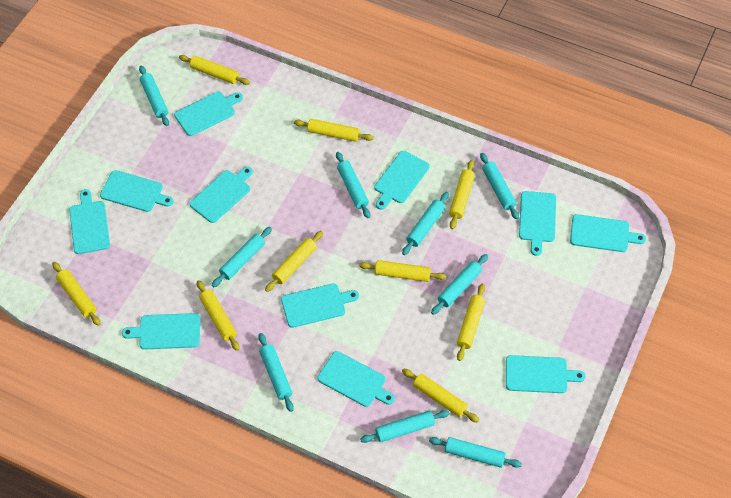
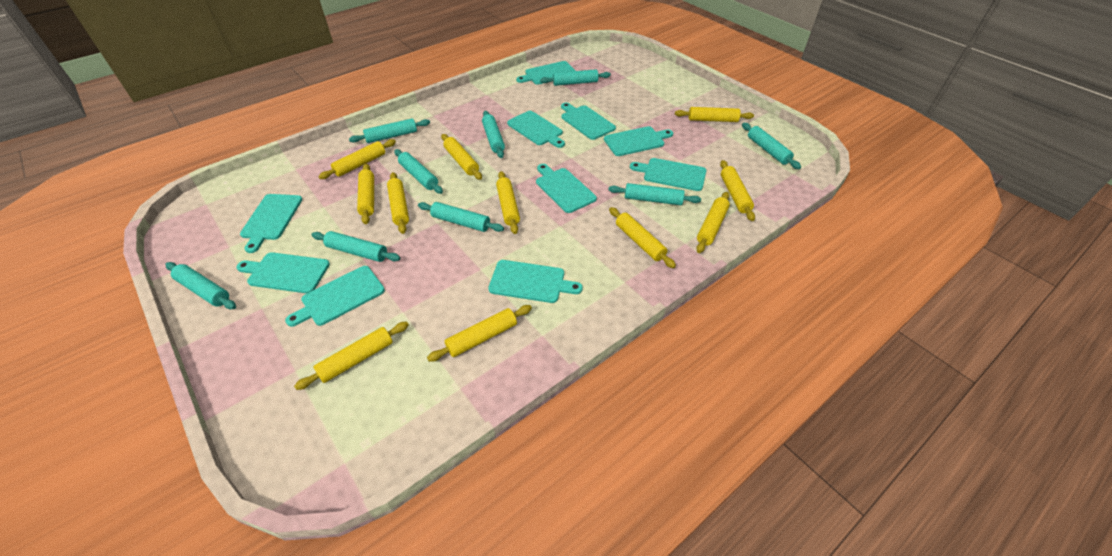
turquoise cutting board: 11 -> 10
yellow rolling pin: 9 -> 11

